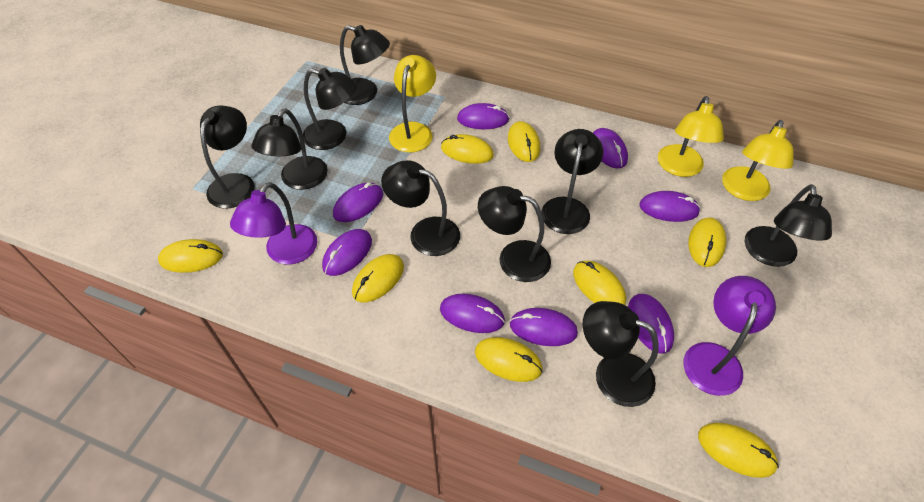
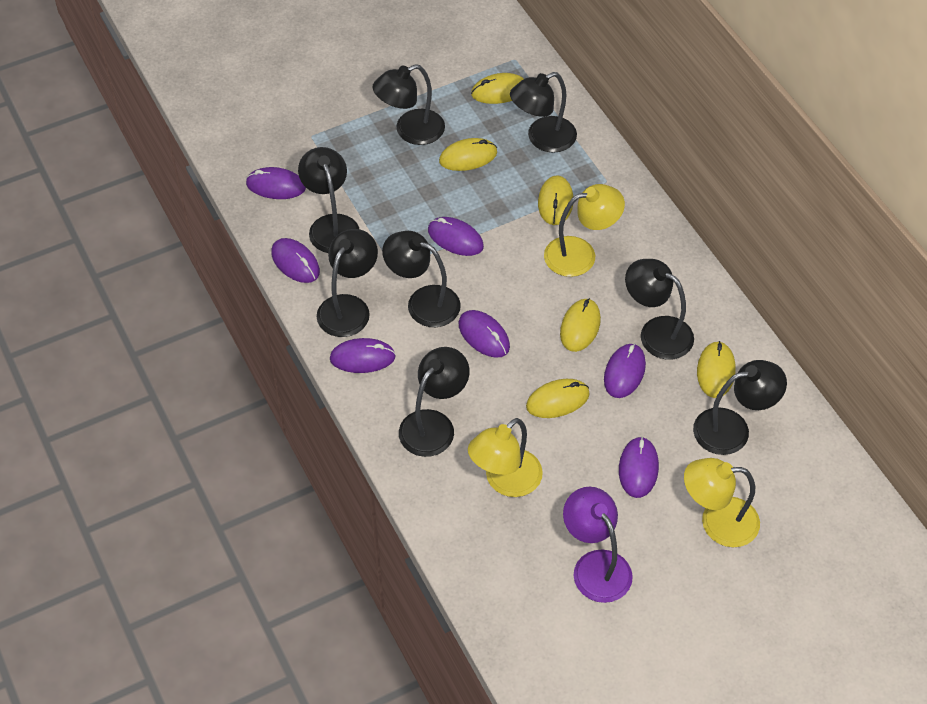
black lamp: 9 -> 8
purple lamp: 2 -> 1
purple mouse: 8 -> 7
yellow mouse: 8 -> 6

